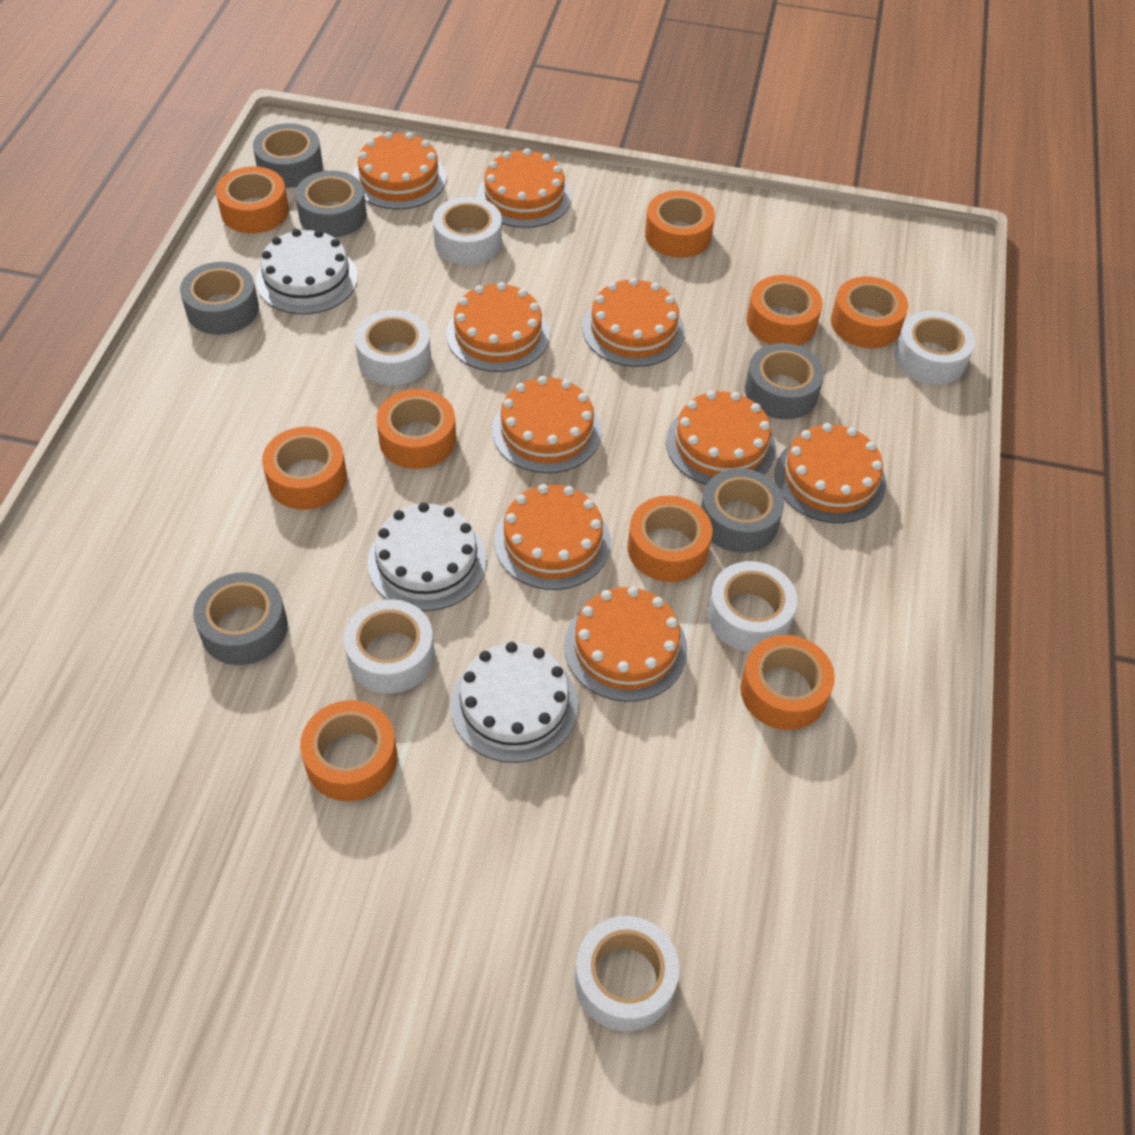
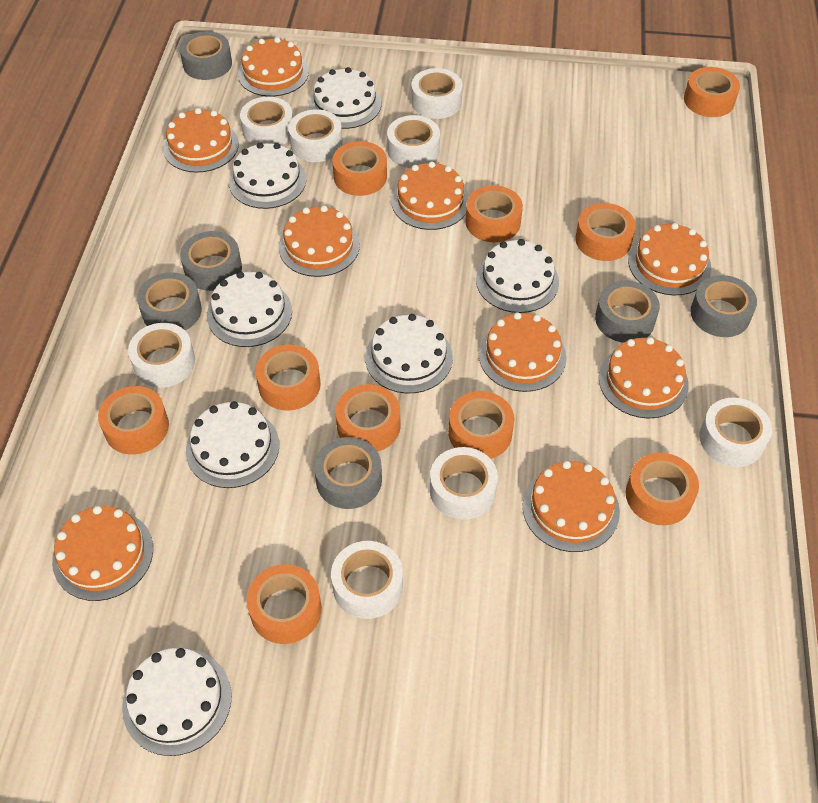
orange tape: 9 -> 10
white cake: 3 -> 7
white tape: 6 -> 8

